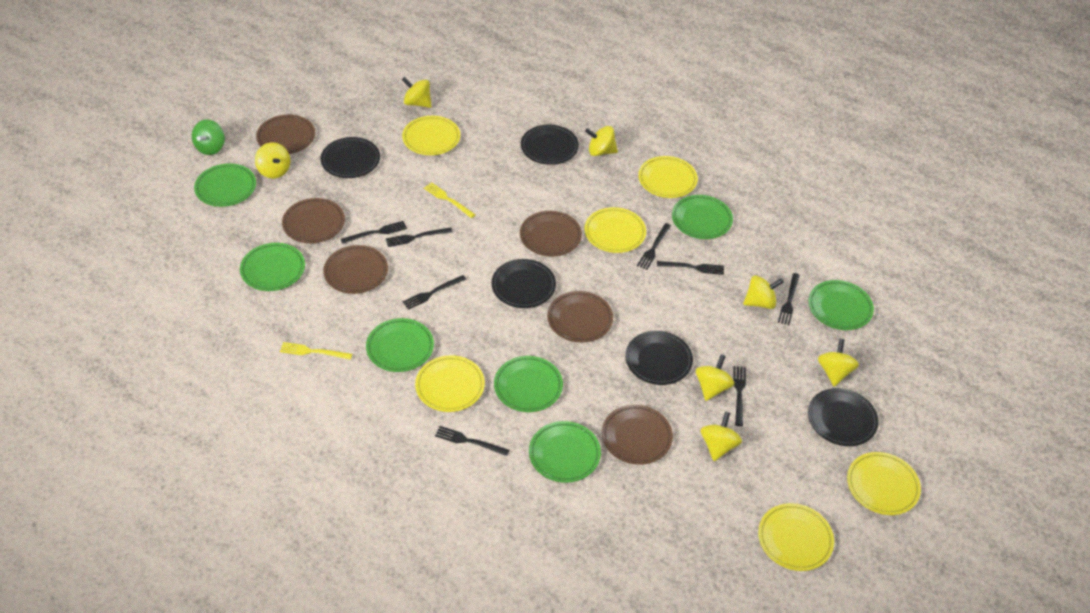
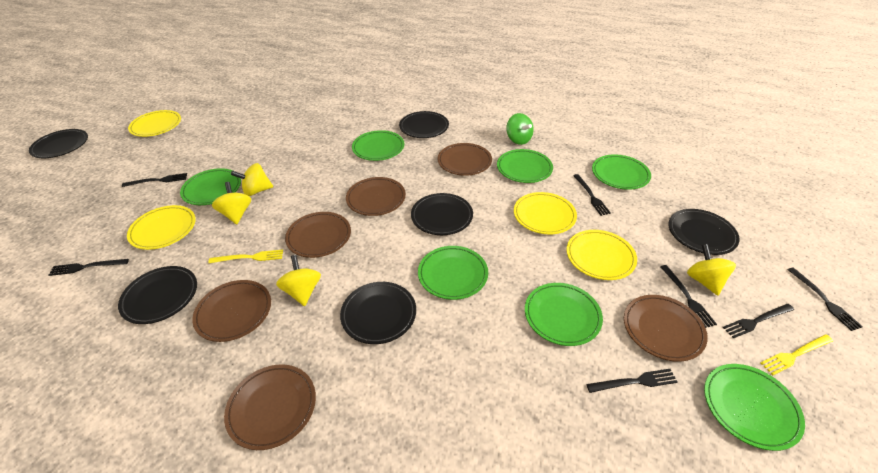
black fork: 8 -> 7
black plate: 5 -> 6
yellow plate: 6 -> 4
yellow spinning top: 7 -> 4

